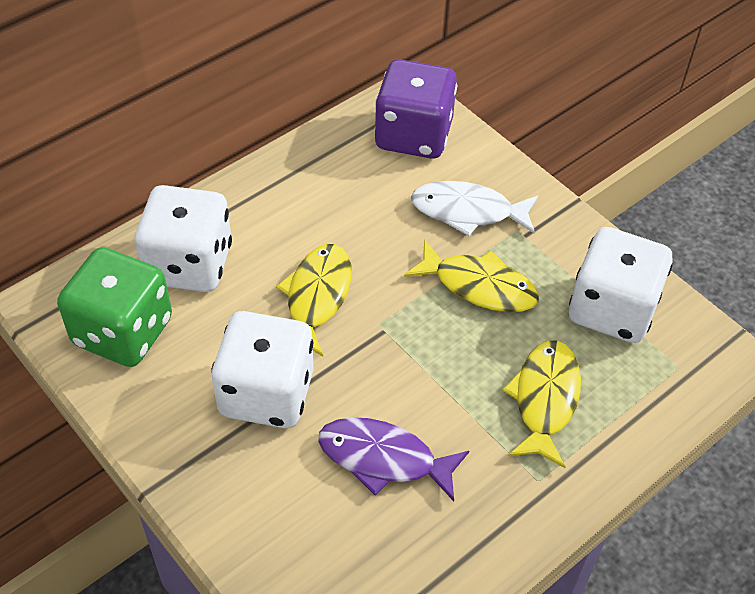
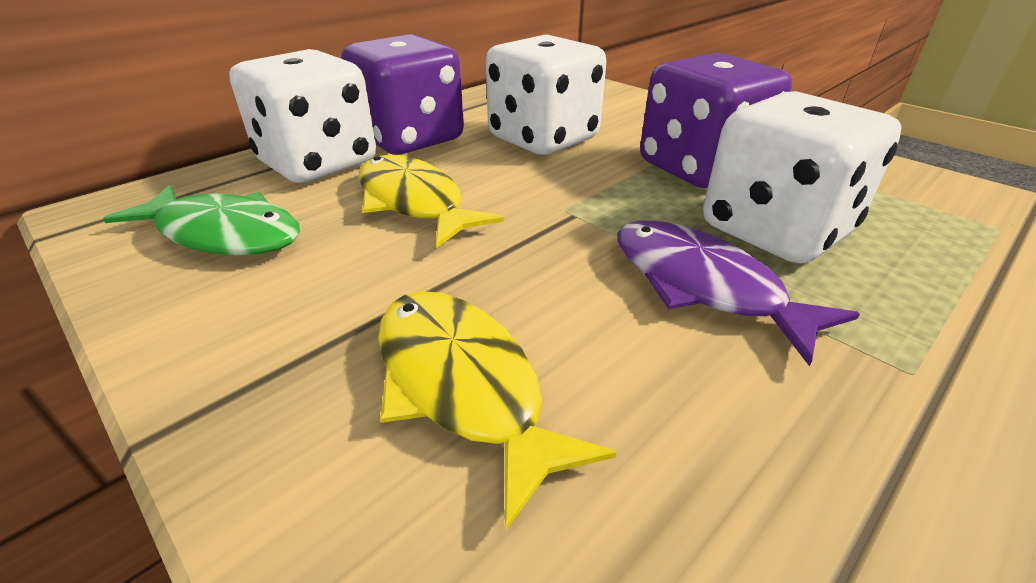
green dice: 1 -> 0
green fish: 0 -> 1
purple dice: 1 -> 2
white fish: 1 -> 0
yellow fish: 3 -> 2

